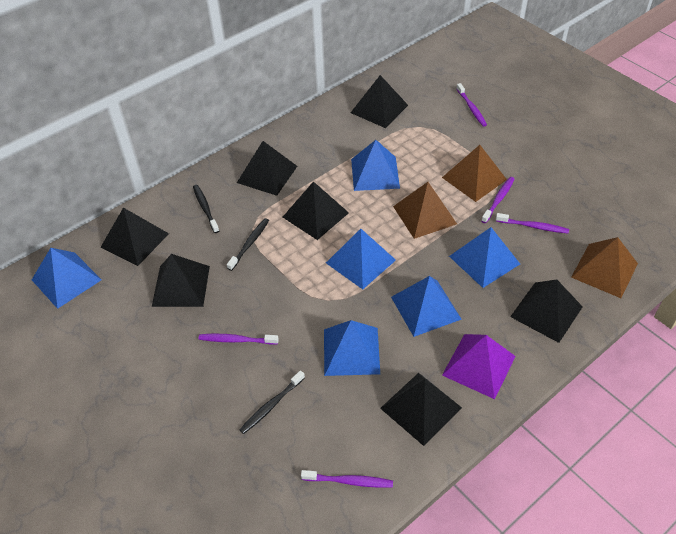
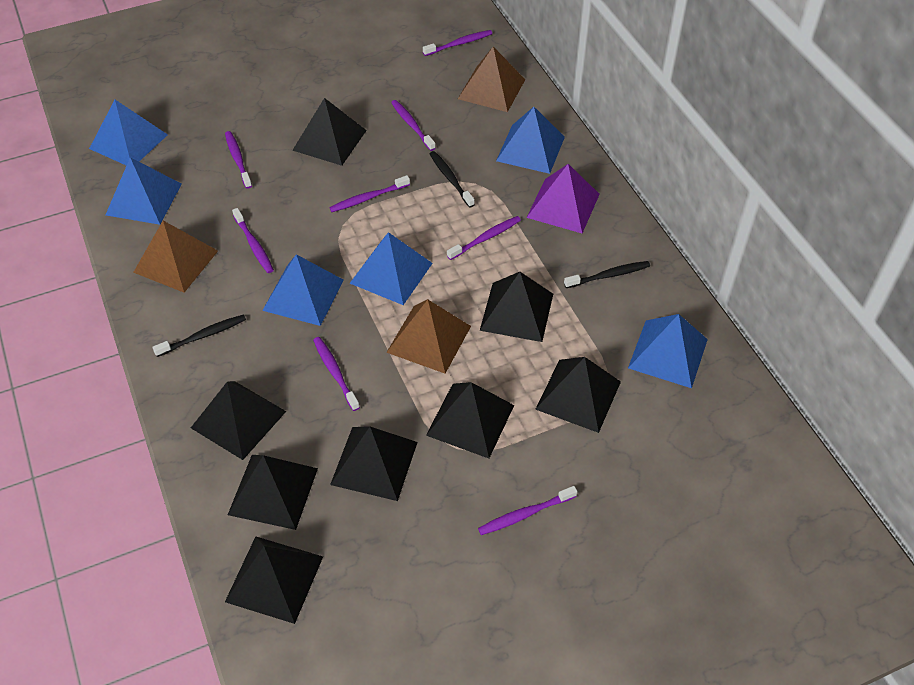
black pyramid: 7 -> 8
purple toothbrush: 5 -> 8

